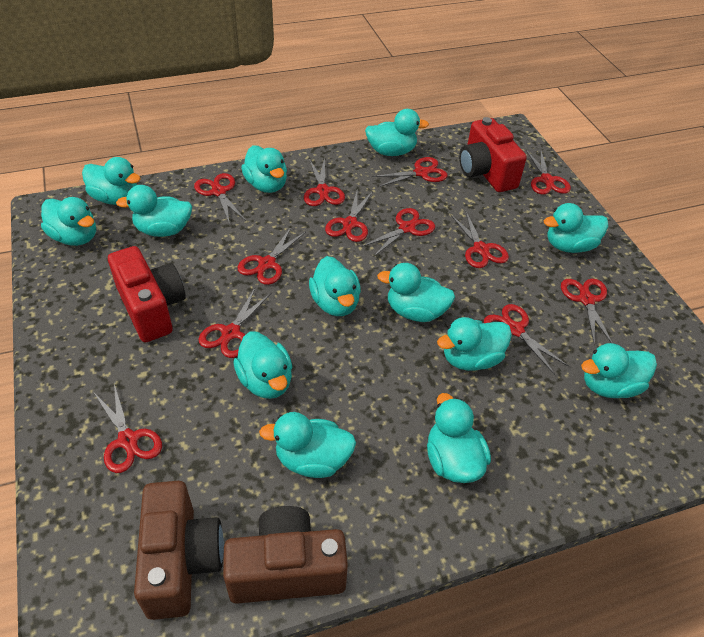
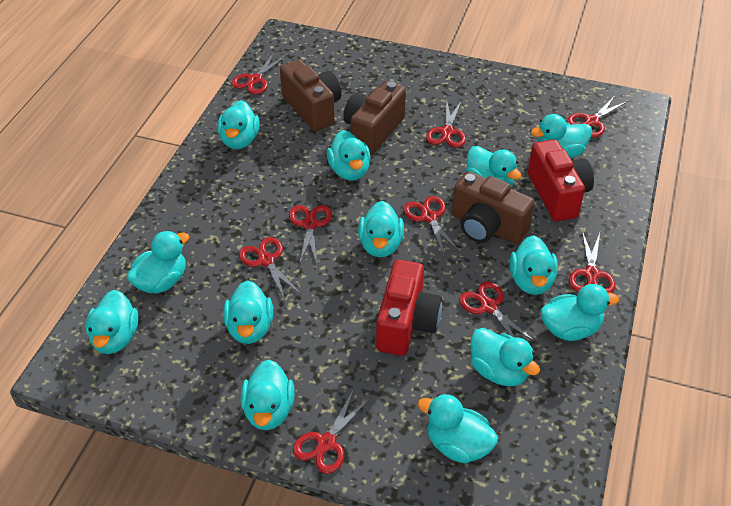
brown camera: 2 -> 3
red scissors: 12 -> 9

